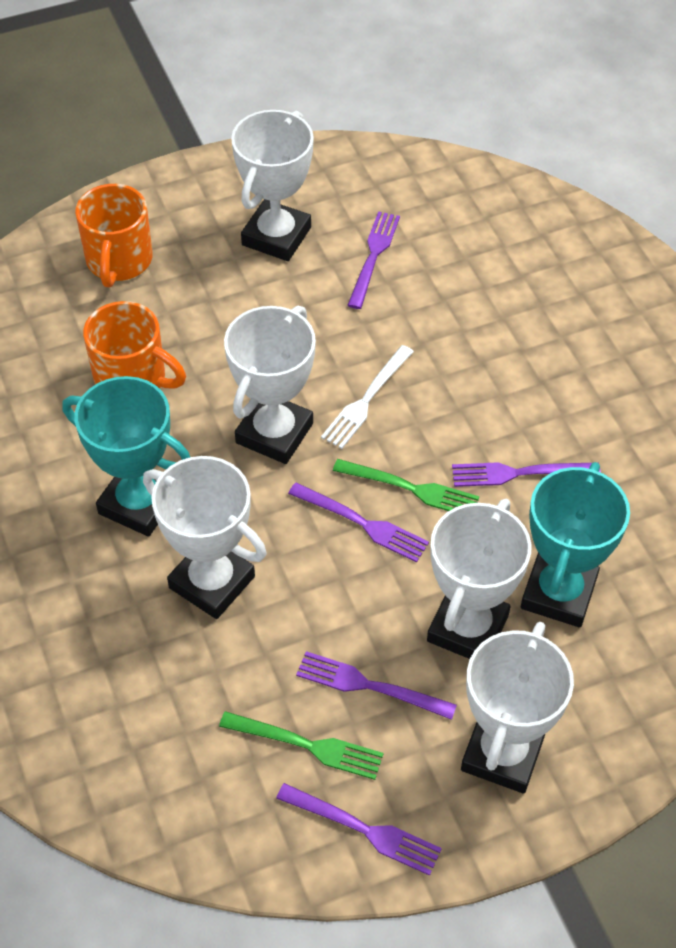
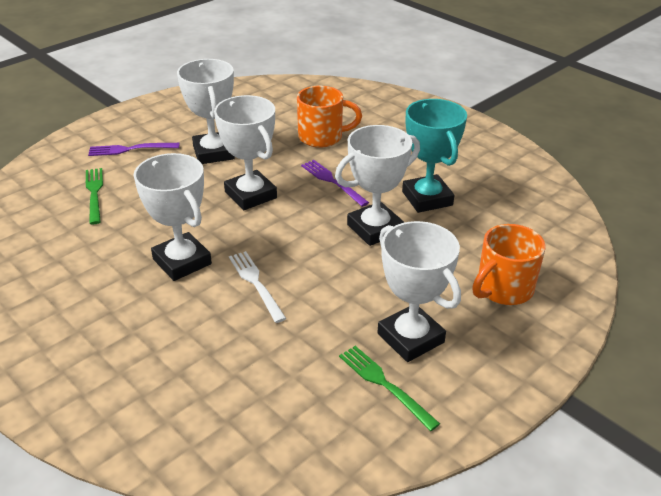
purple fork: 5 -> 2
turquoise trophy: 2 -> 1

